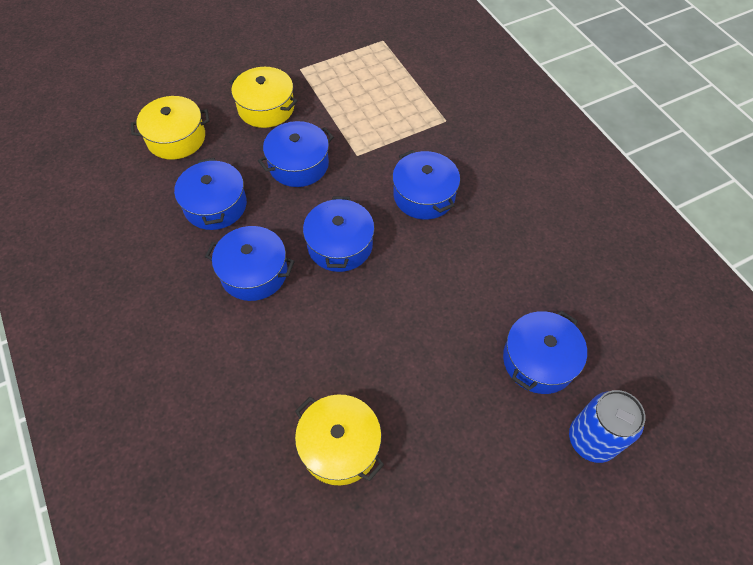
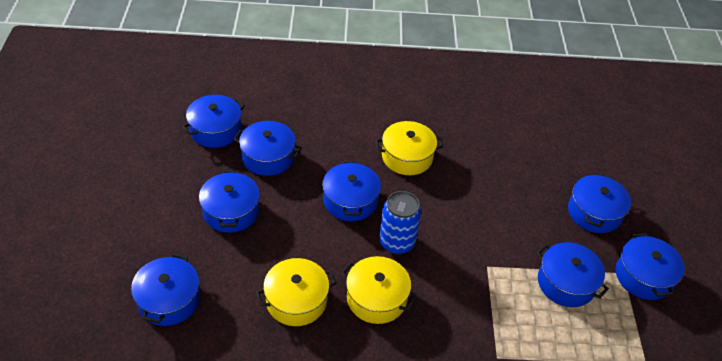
blue pot: 6 -> 8

